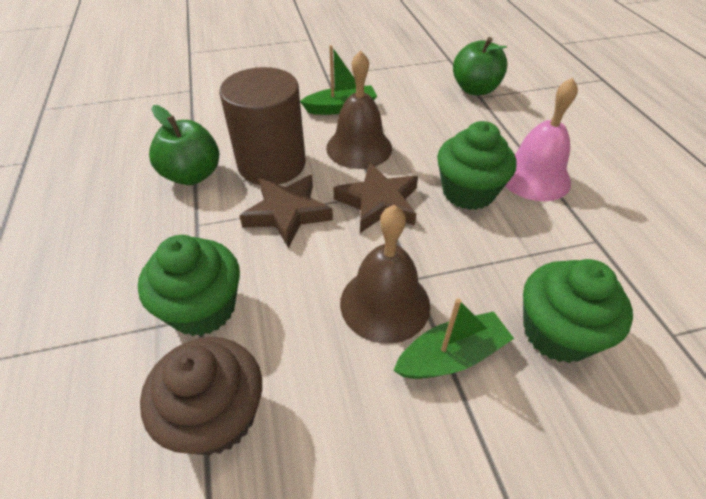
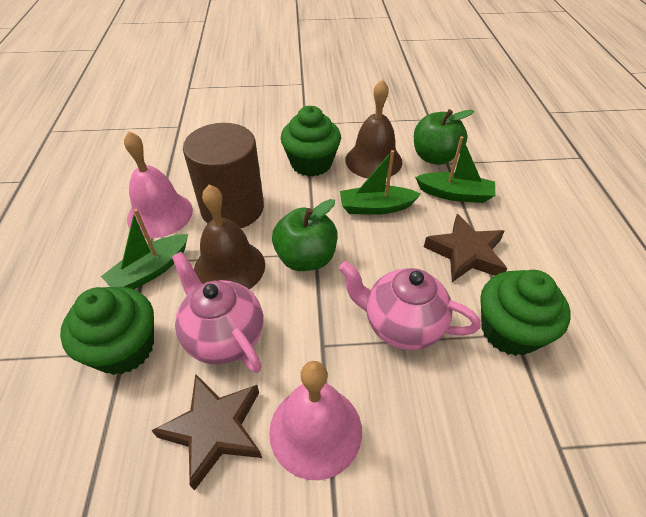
brown cupcake: 1 -> 0
green boat: 2 -> 3
pink bell: 1 -> 2
pink teapot: 0 -> 2

